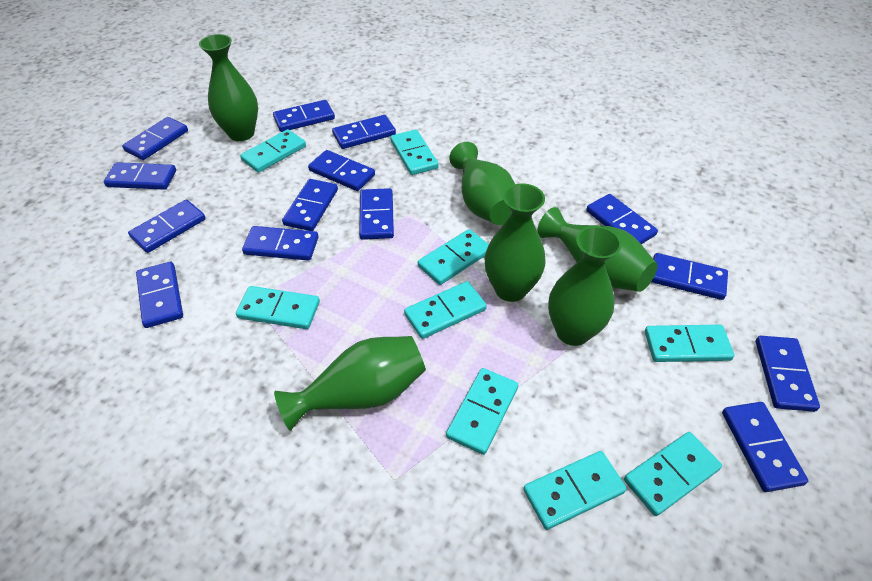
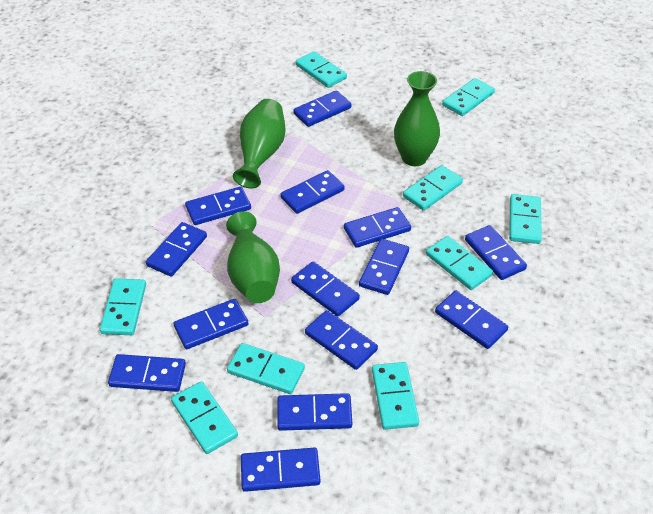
green vase: 6 -> 3

